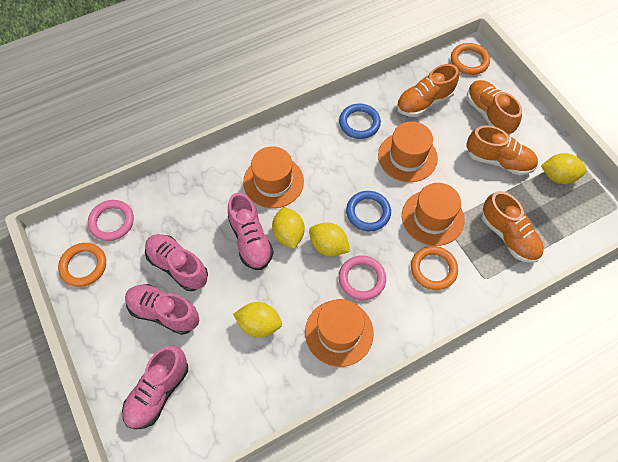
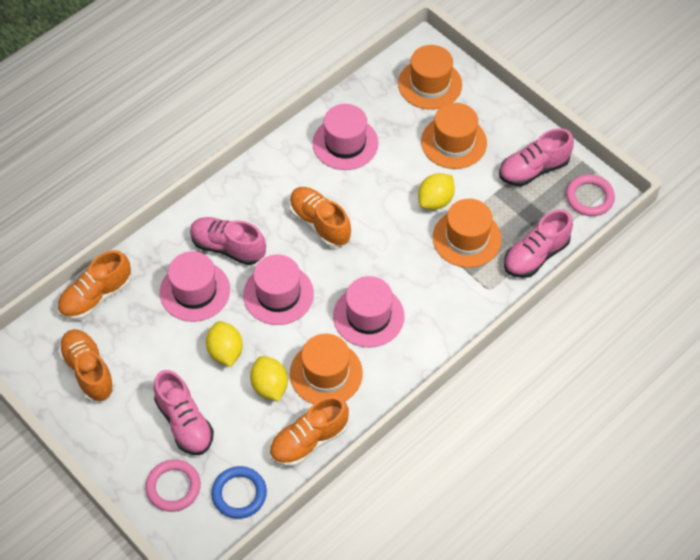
blue ring: 2 -> 1
orange ring: 3 -> 0
pink hat: 0 -> 4
yellow lemon: 4 -> 3

